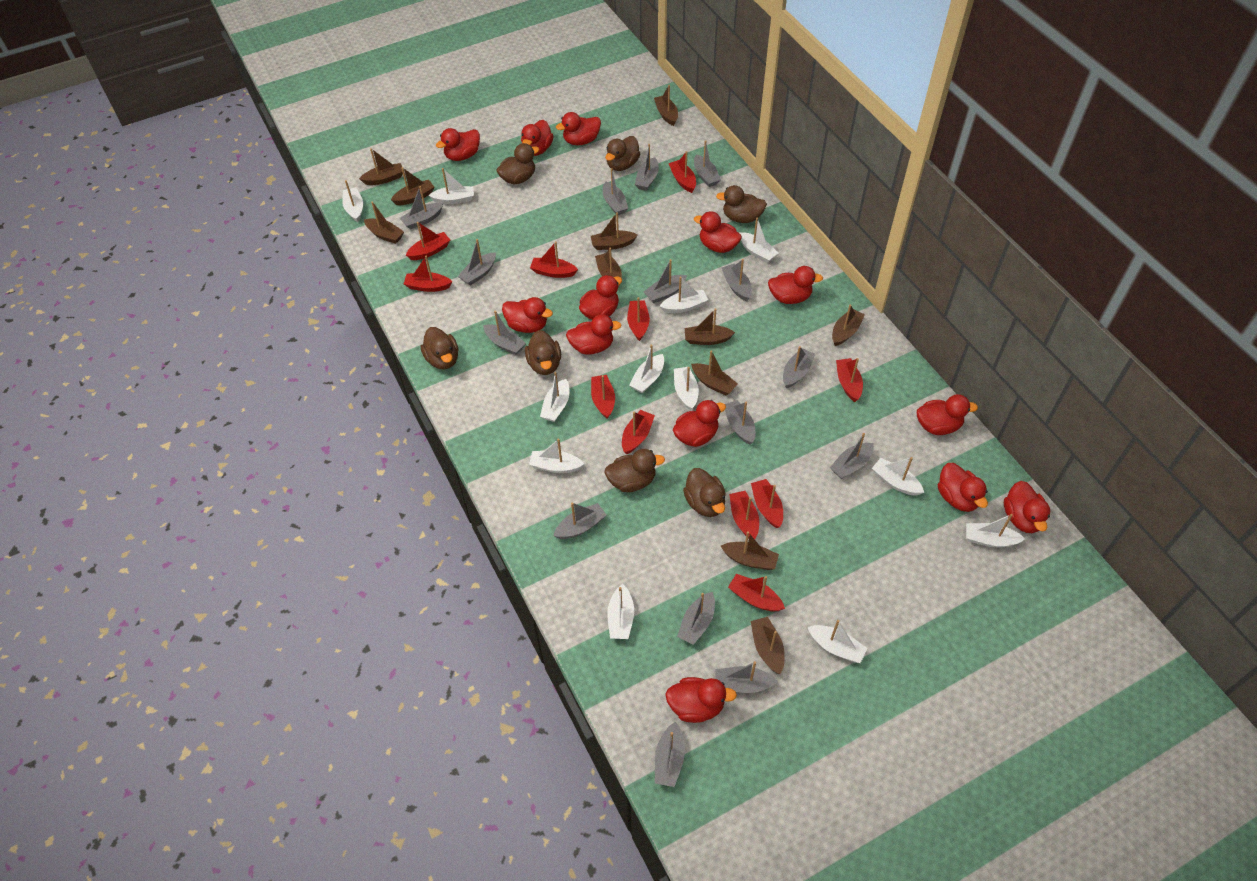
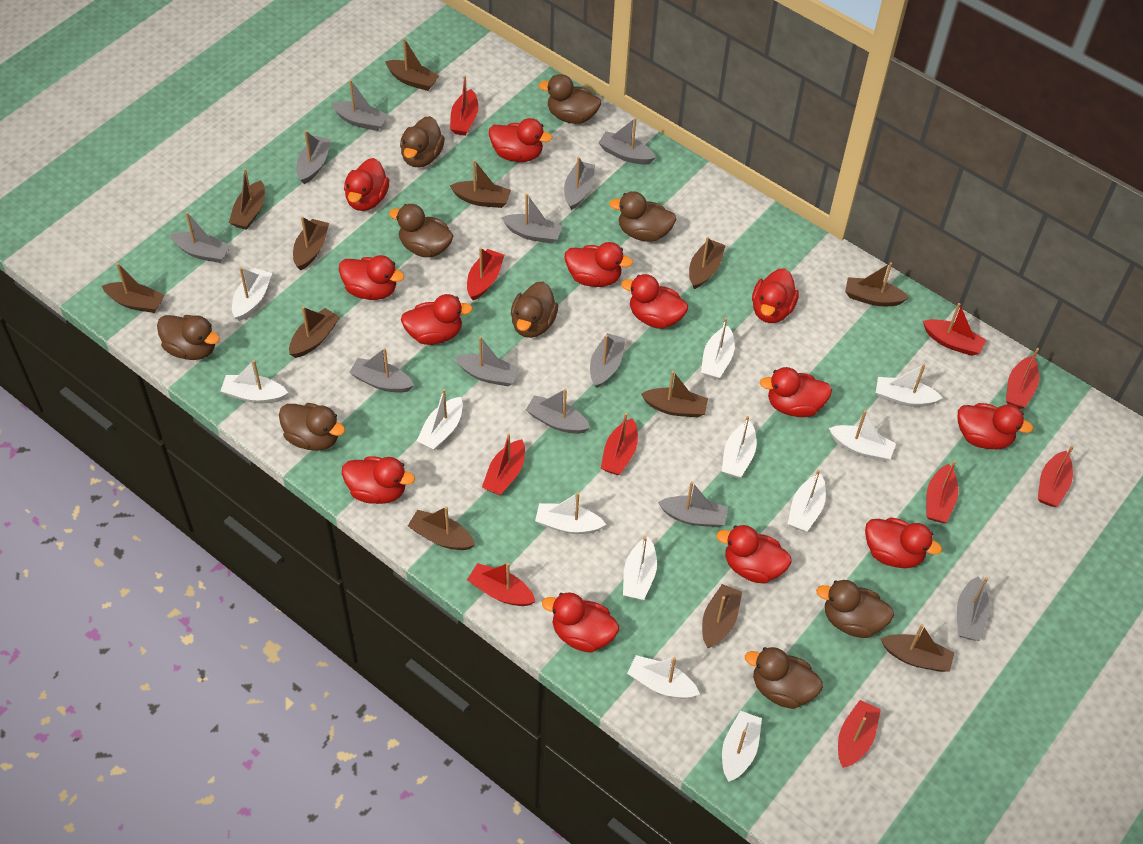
brown boat: 11 -> 12
brown duck: 7 -> 9
grey boat: 15 -> 12
red boat: 11 -> 10

